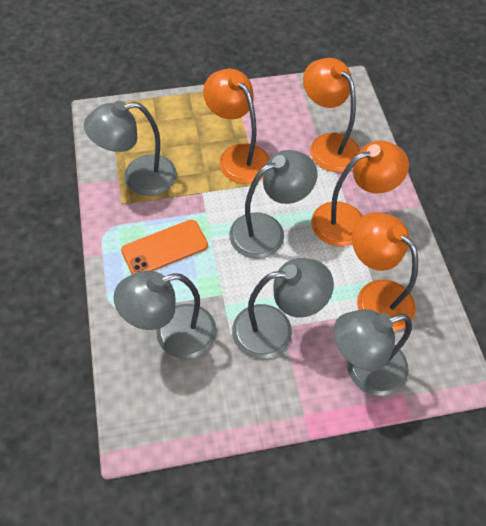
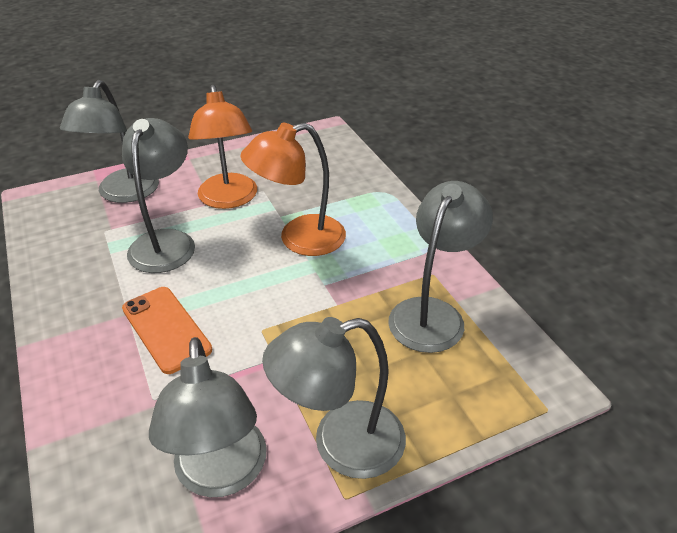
orange lamp: 4 -> 2

